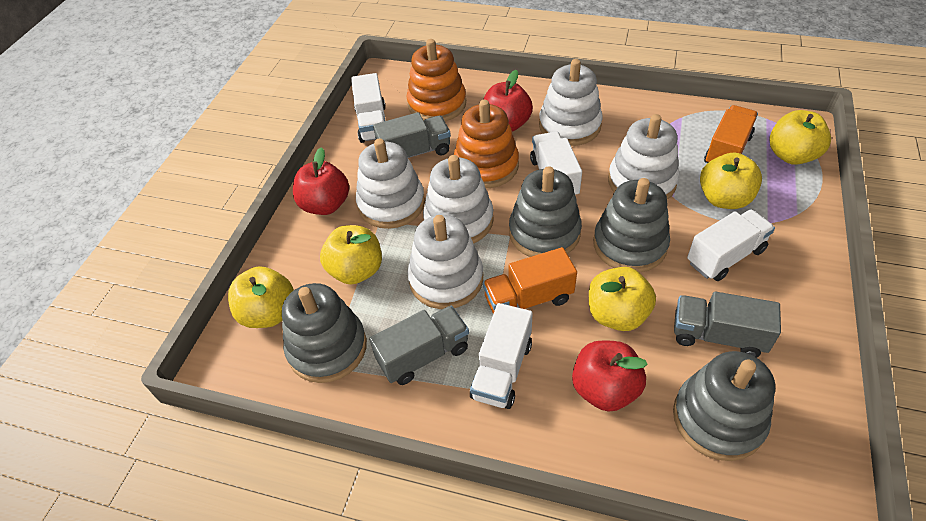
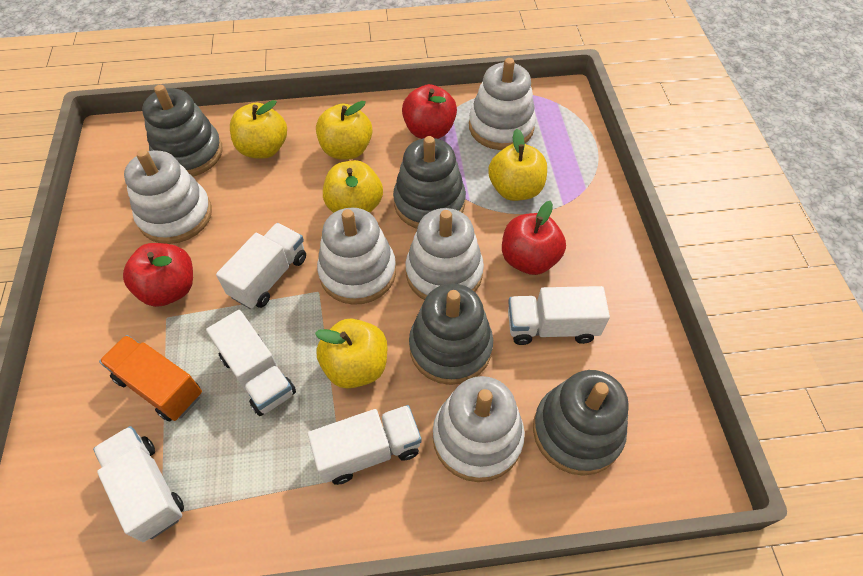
grey truck: 3 -> 0
orange stacking toy: 2 -> 0
orange truck: 2 -> 1
white truck: 4 -> 5

